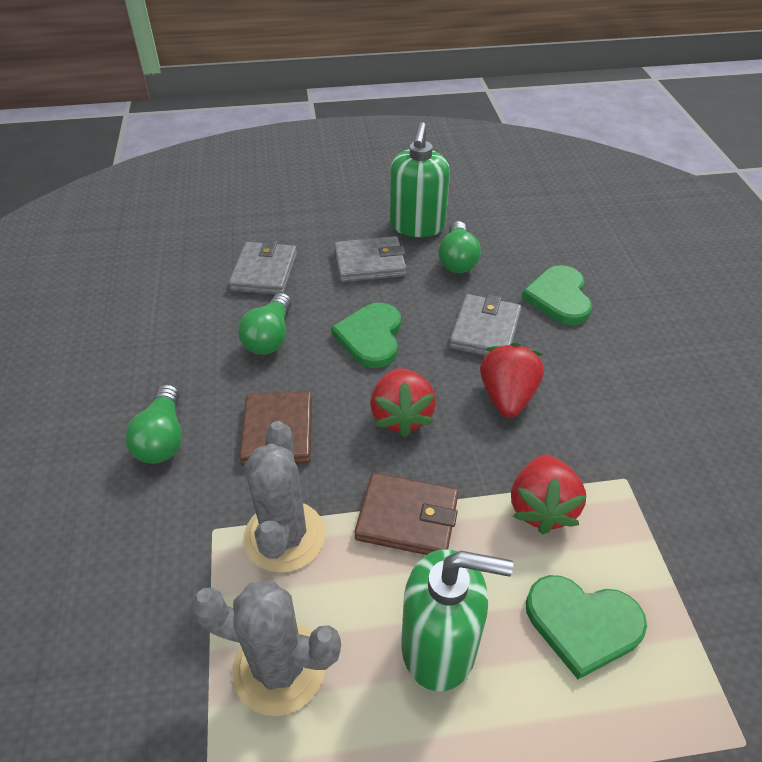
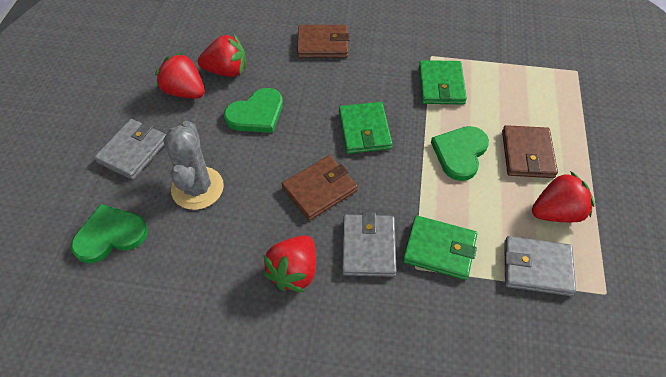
brown wallet: 2 -> 3
green light bulb: 3 -> 0
green soap dispenser: 2 -> 0
green wallet: 0 -> 3
grey cactus: 2 -> 1
red strawberry: 3 -> 4

